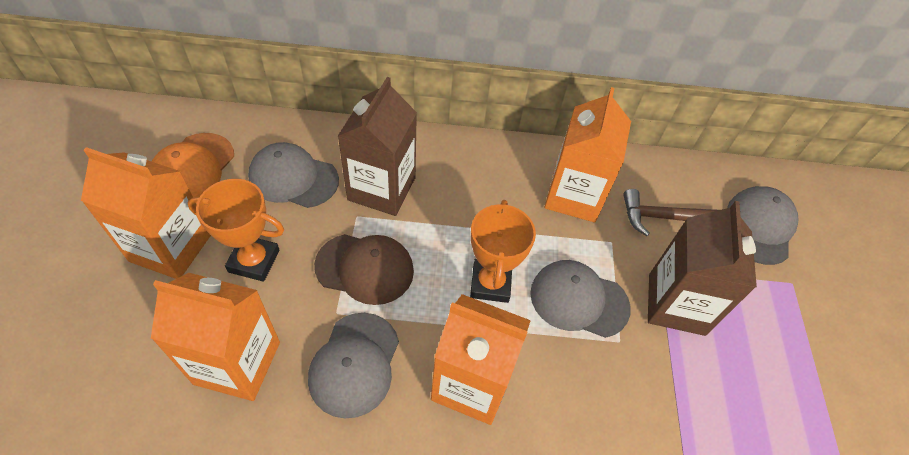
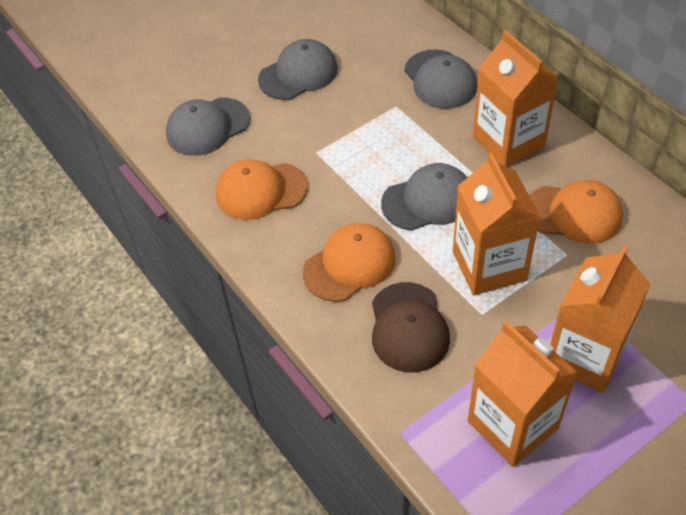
brown carton: 2 -> 0
brown hammer: 1 -> 0
orange cap: 1 -> 3
orange trophy: 2 -> 0

